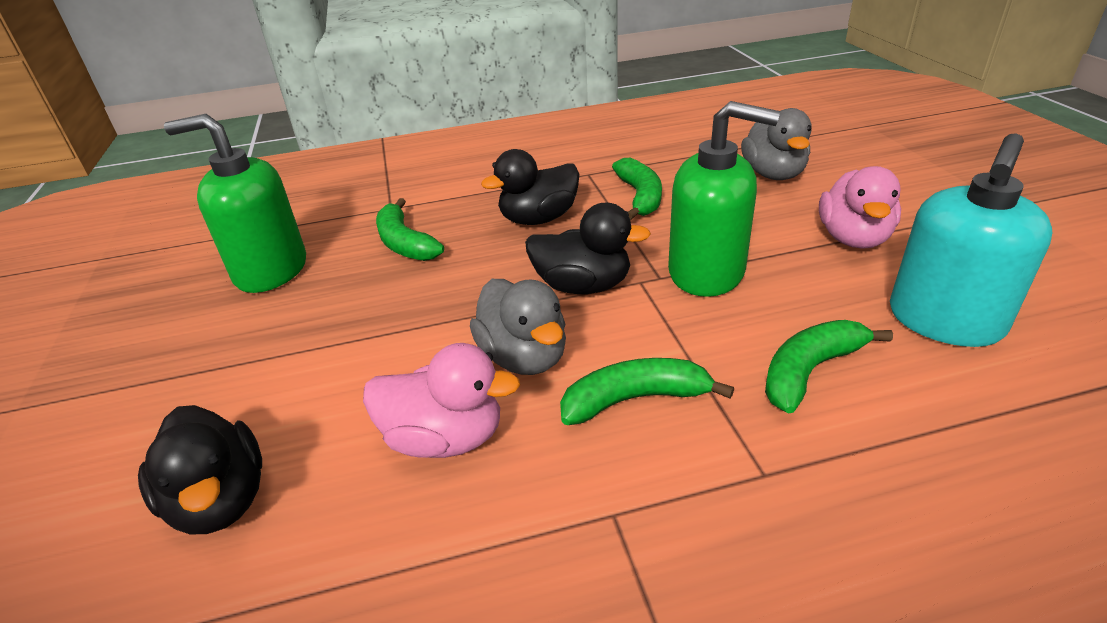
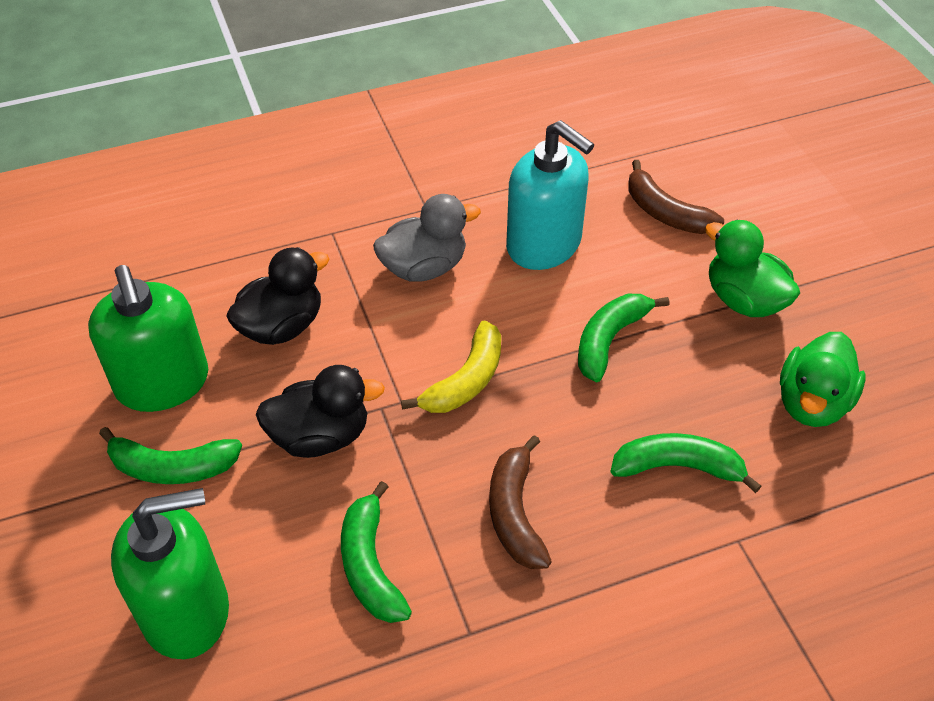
black duck: 3 -> 2
brown banana: 0 -> 2
green duck: 0 -> 2
grey duck: 2 -> 1
pink duck: 2 -> 0
yellow banana: 0 -> 1

